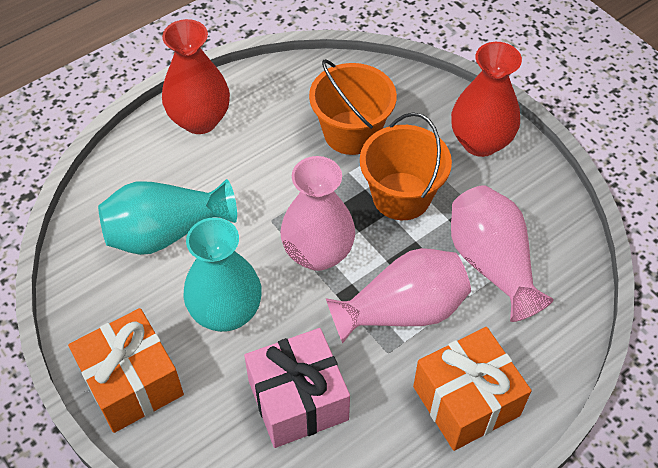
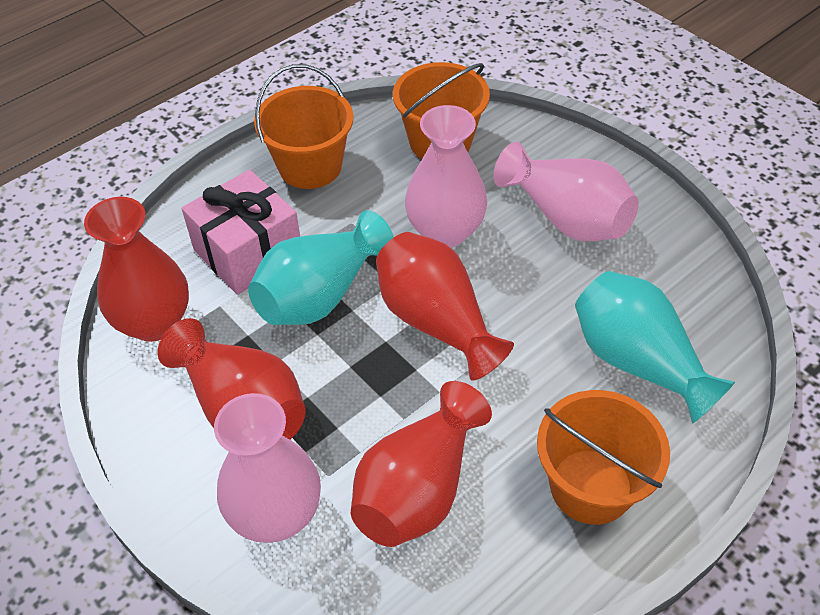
orange bucket: 2 -> 3
orange gift: 2 -> 0
red vase: 2 -> 4

